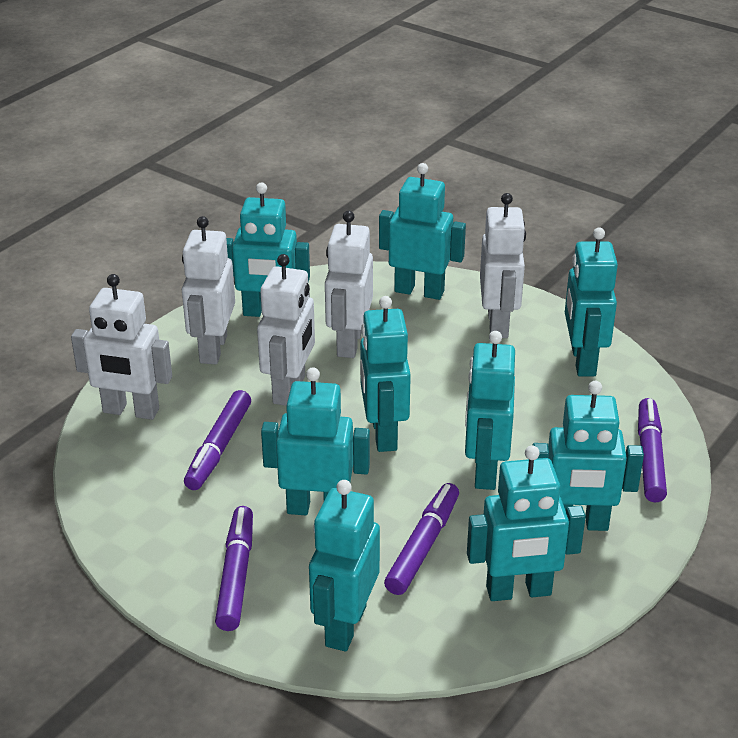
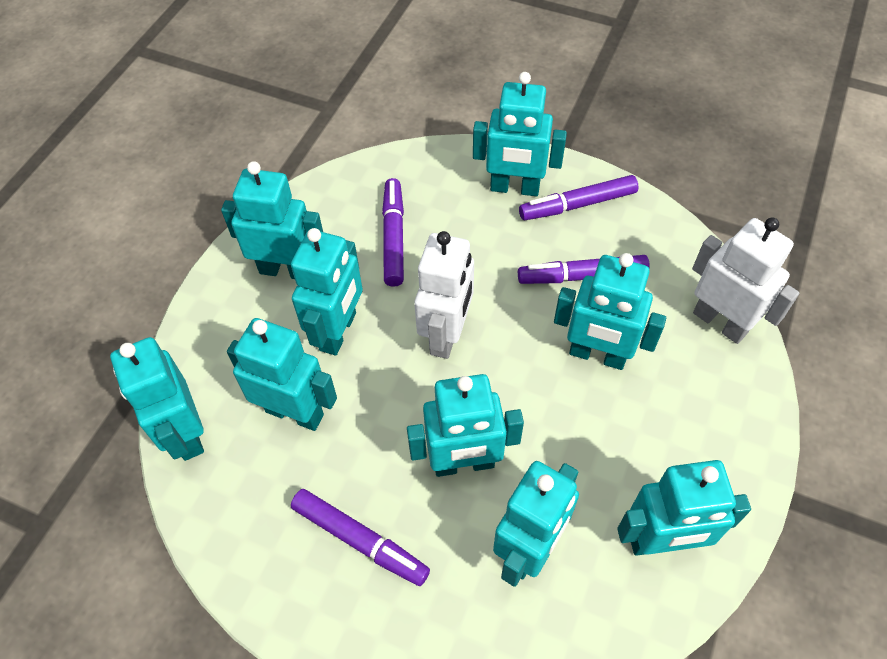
white robot: 5 -> 2

